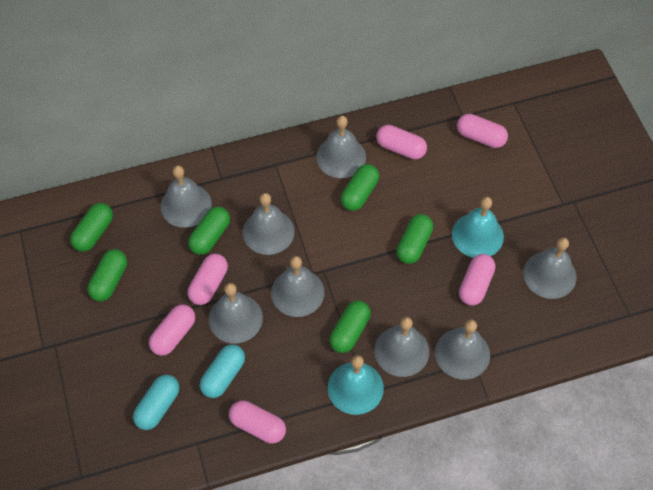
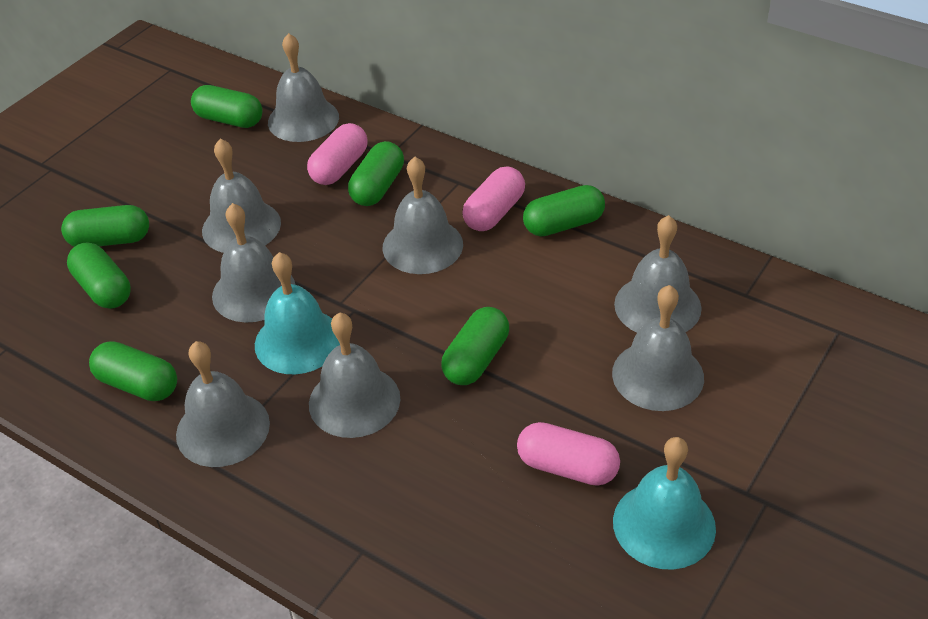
green capsule: 6 -> 7
pink capsule: 6 -> 3
turquoise capsule: 2 -> 0

